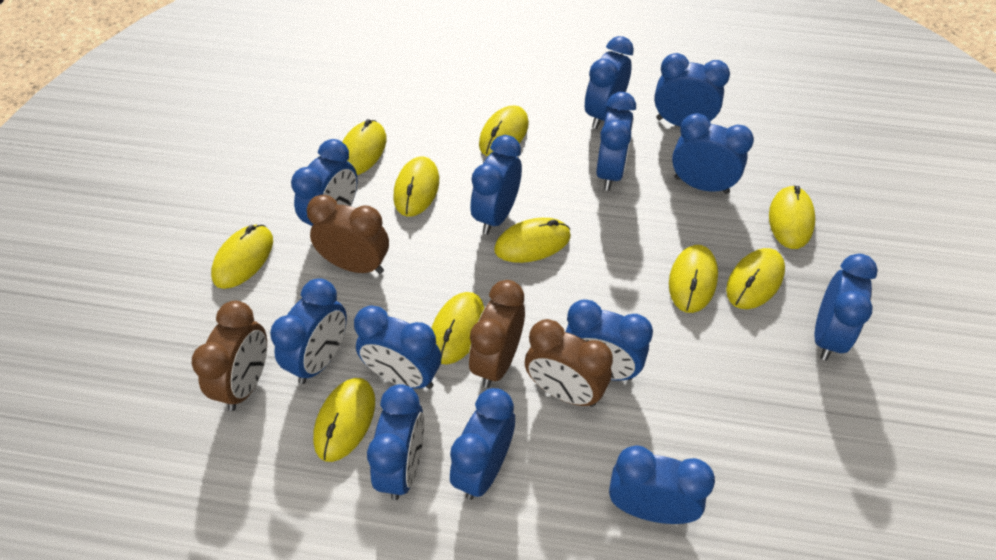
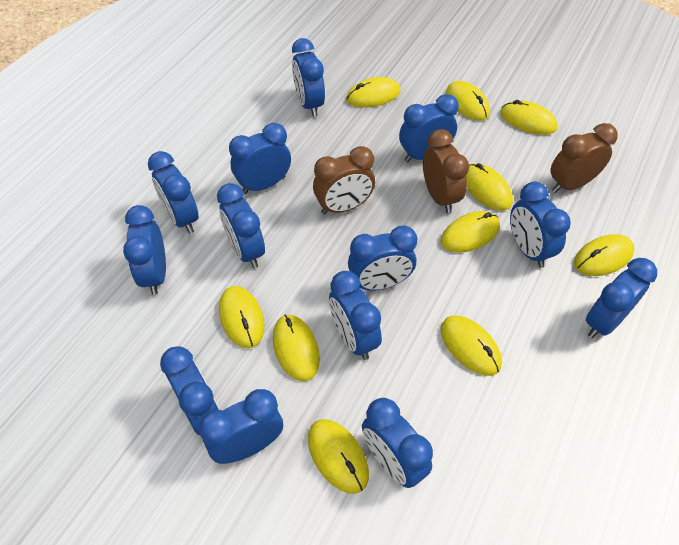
brown clock: 4 -> 3

